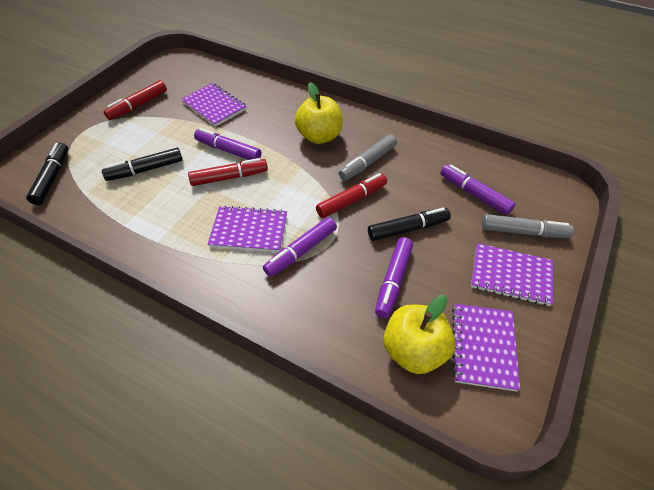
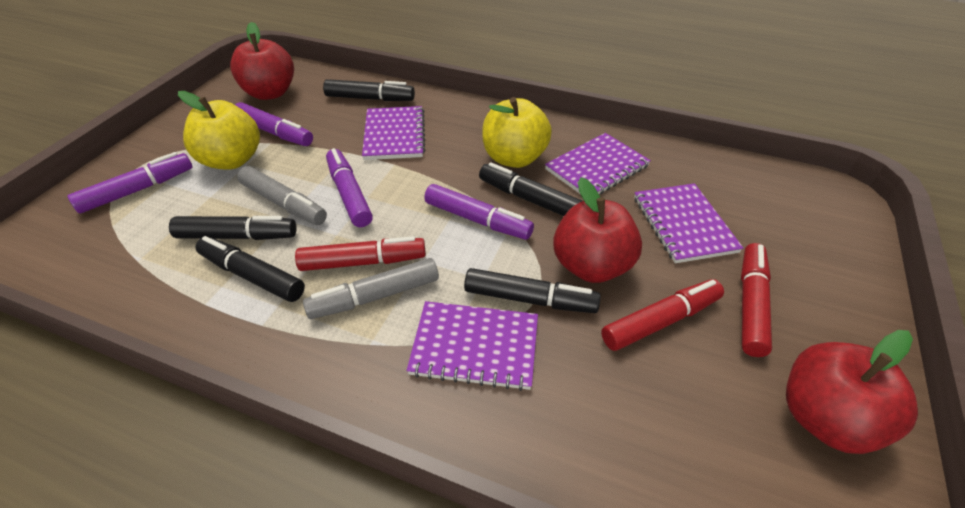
black marker: 3 -> 5
red apple: 0 -> 3

